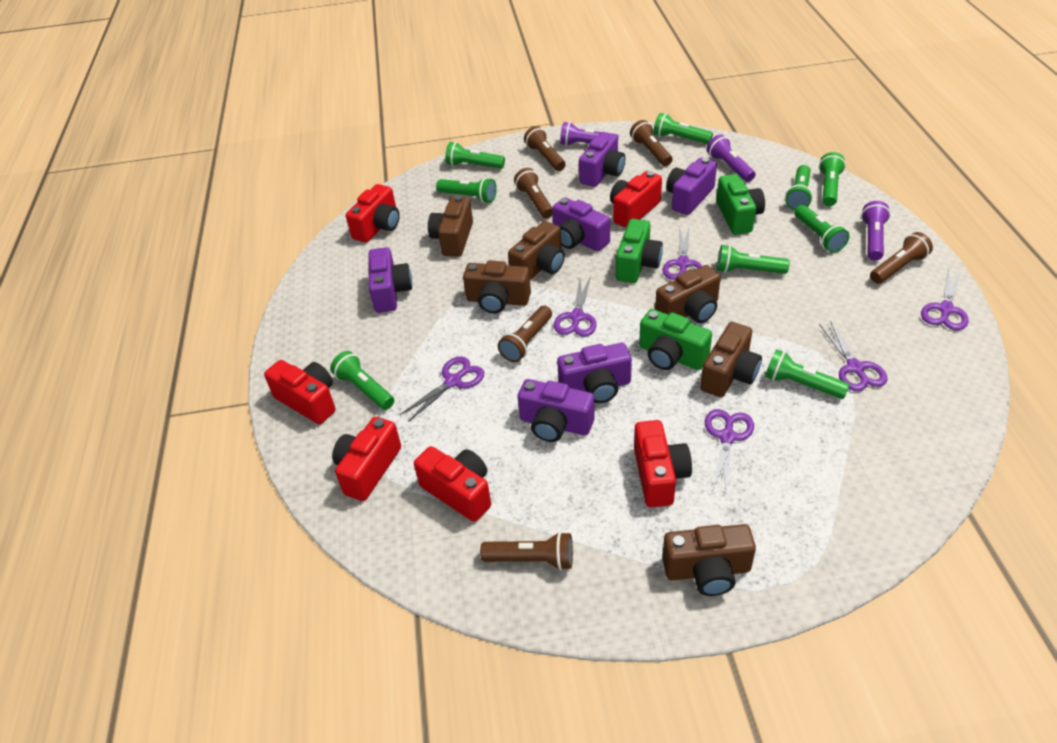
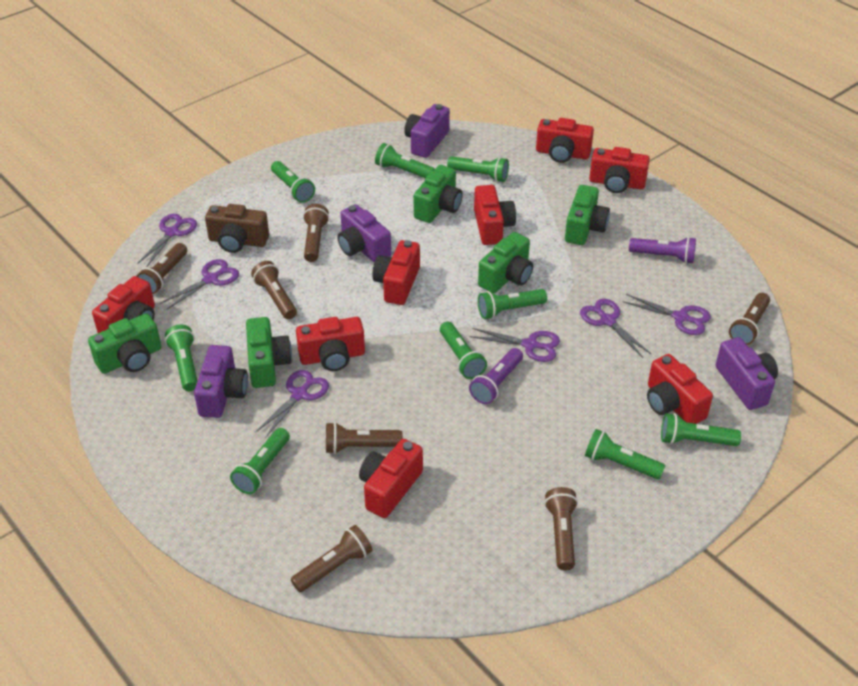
brown camera: 6 -> 1
brown flashlight: 6 -> 7
green camera: 3 -> 5
purple camera: 6 -> 4
purple flashlight: 3 -> 2
red camera: 6 -> 8

